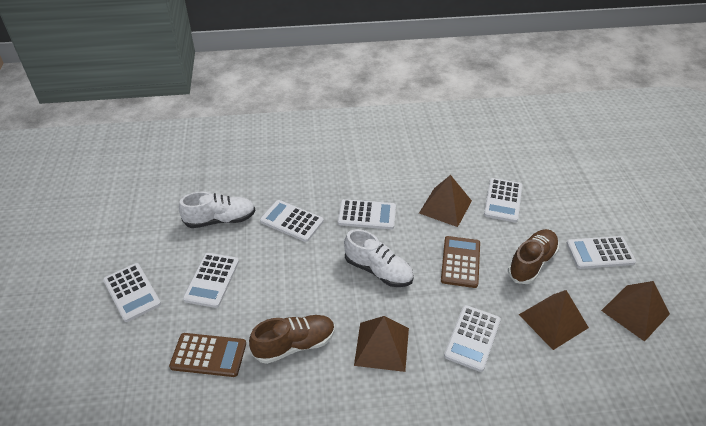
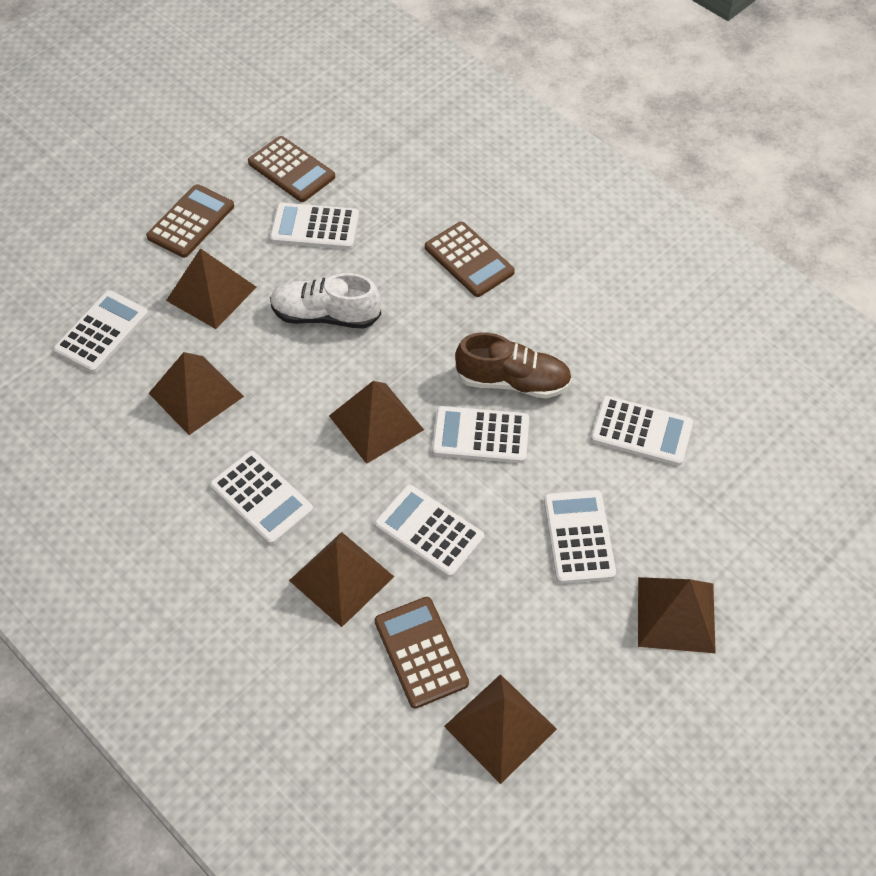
brown calculator: 2 -> 4
brown pyramid: 4 -> 6
brown shoe: 2 -> 1
white shoe: 2 -> 1

